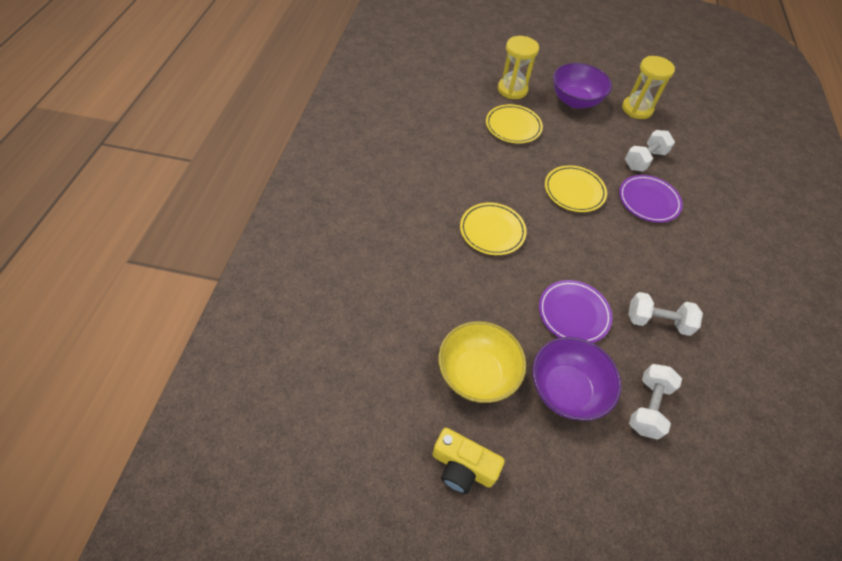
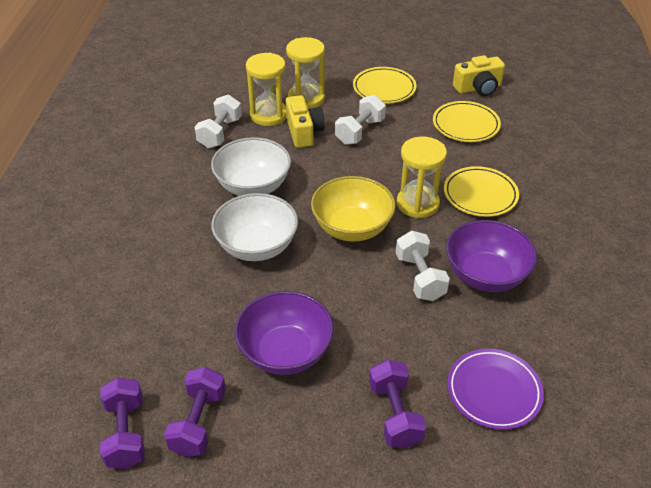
purple dumbbell: 0 -> 3
purple plate: 2 -> 1
white bowl: 0 -> 2
yellow camera: 1 -> 2
yellow hourglass: 2 -> 3

